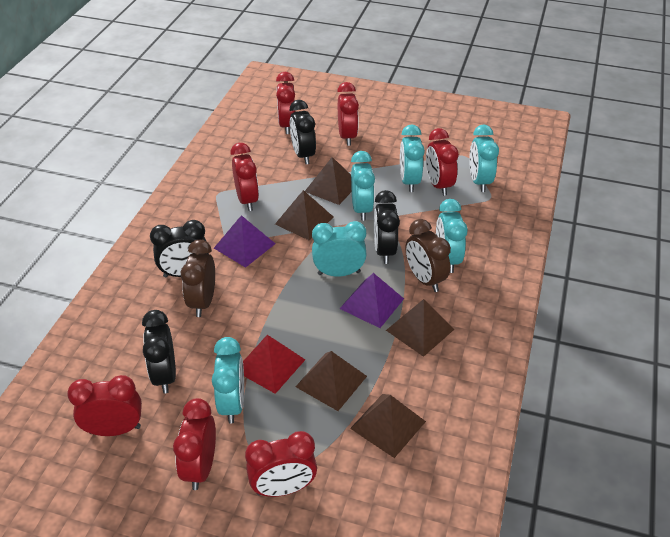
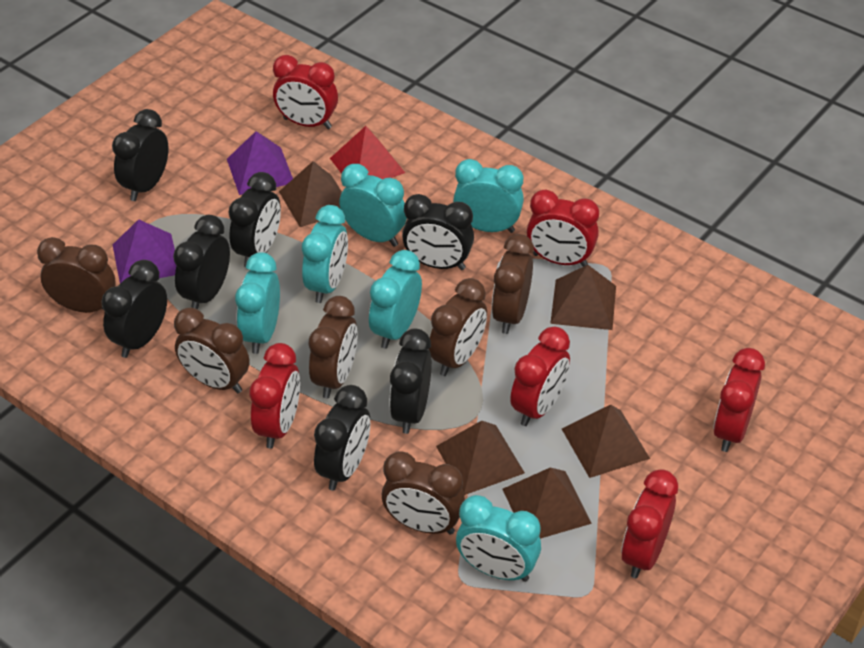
black clock: 4 -> 7
brown clock: 2 -> 6
red clock: 7 -> 6

